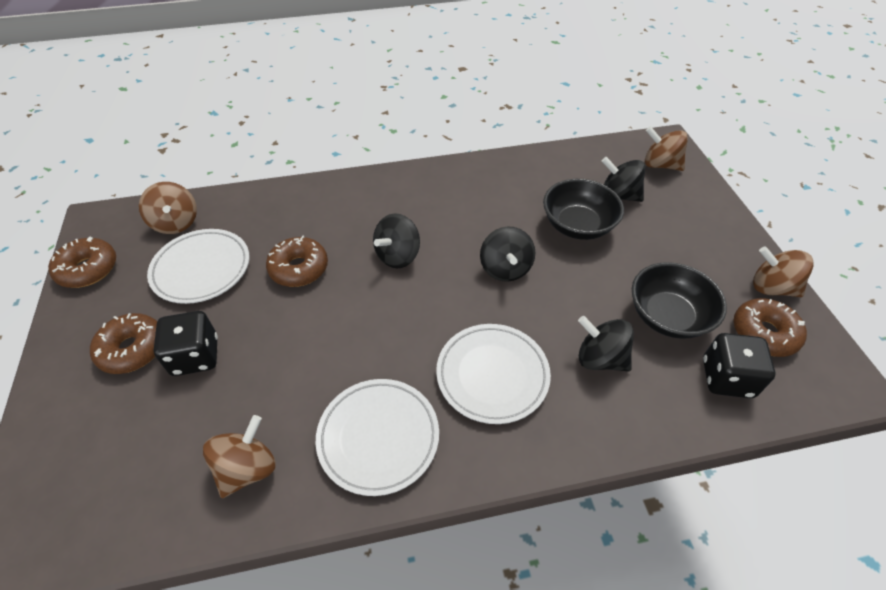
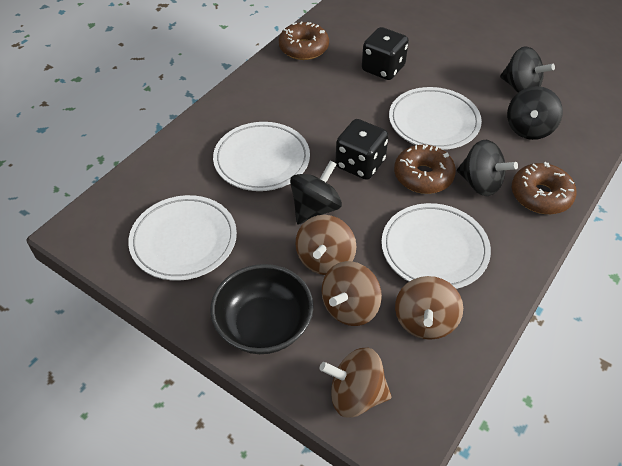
black bowl: 2 -> 1
brown donut: 4 -> 3
white plate: 3 -> 4

